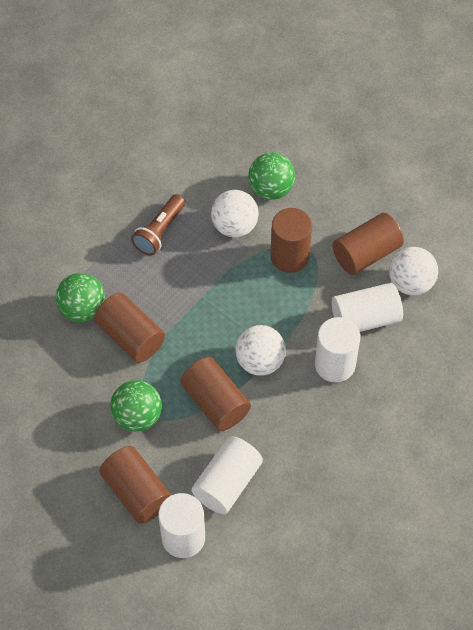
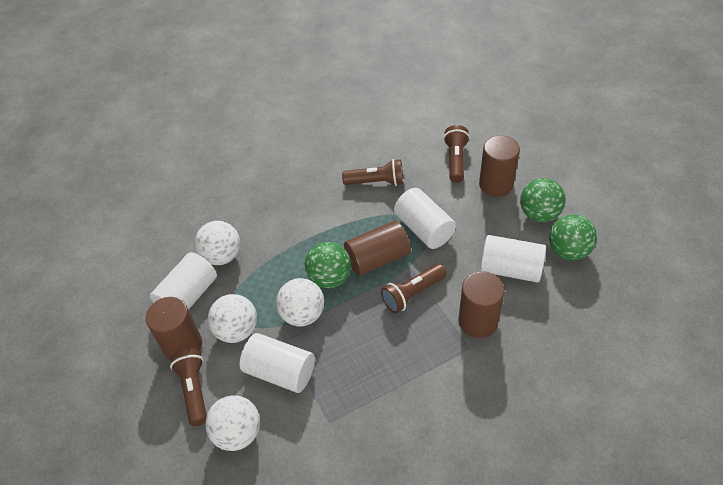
brown cylinder: 5 -> 4
brown flashlight: 1 -> 4
white ball: 3 -> 4

